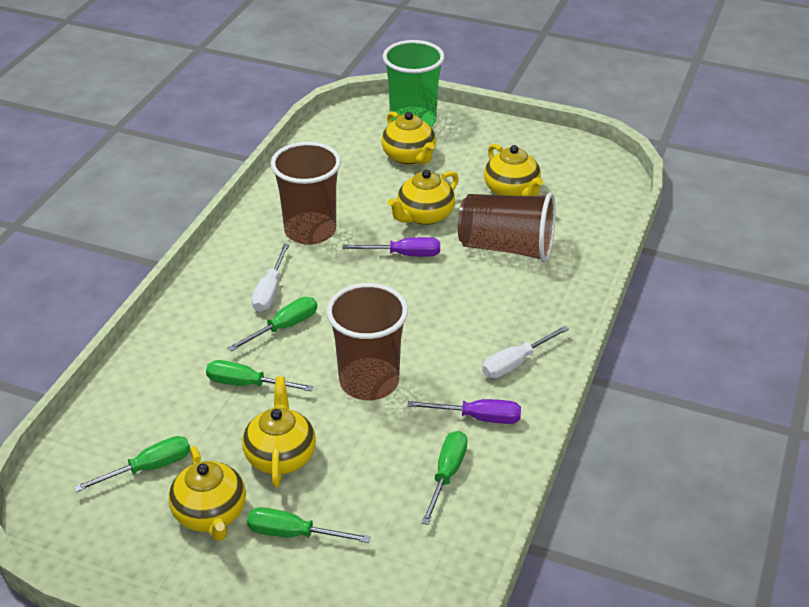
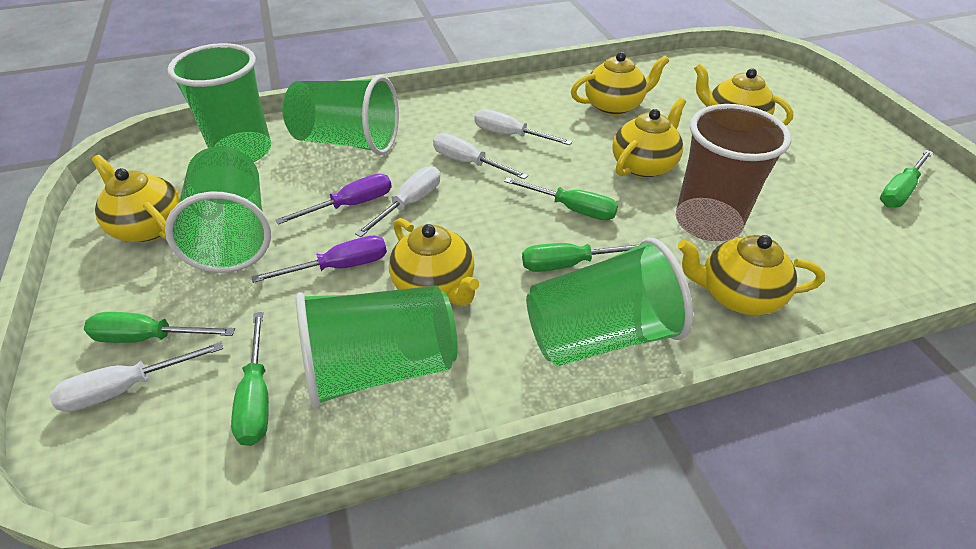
brown cup: 3 -> 1
green cup: 1 -> 5
white screwdriver: 2 -> 4
yellow teapot: 5 -> 6

